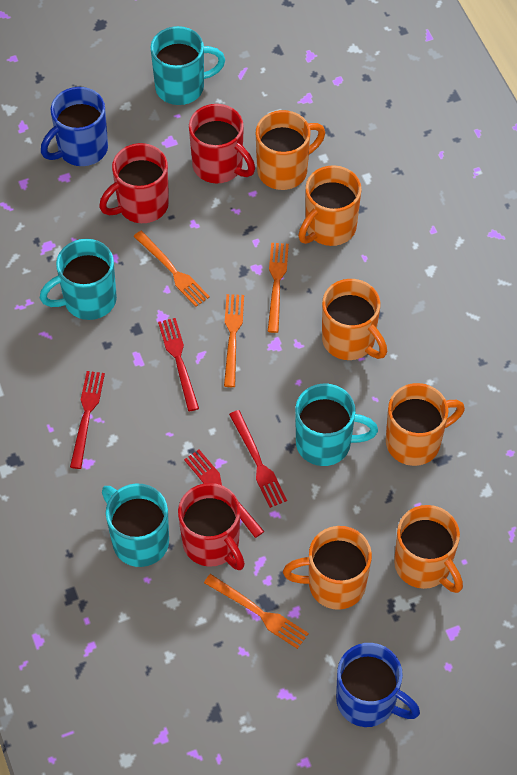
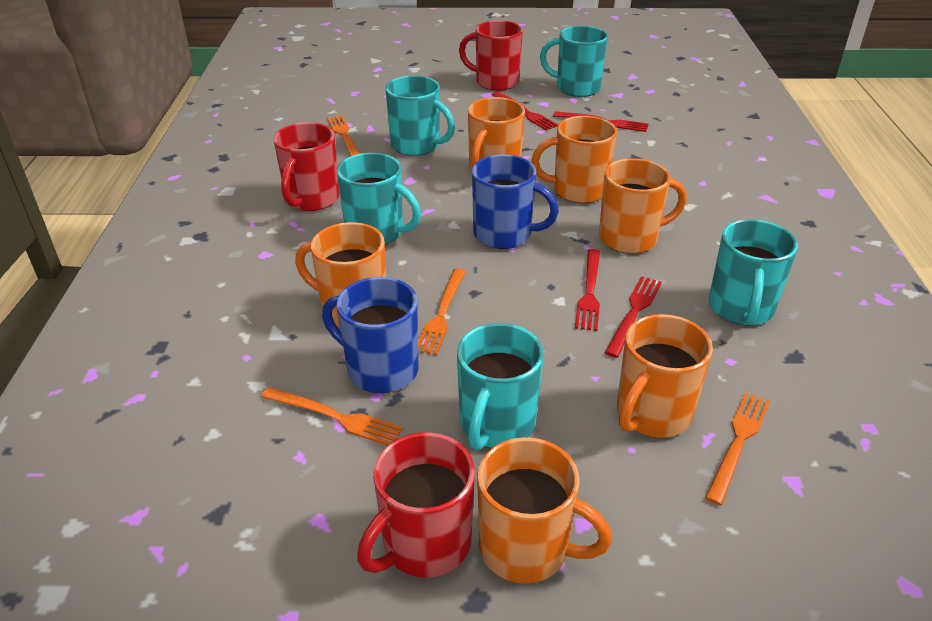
turquoise mug: 4 -> 5

